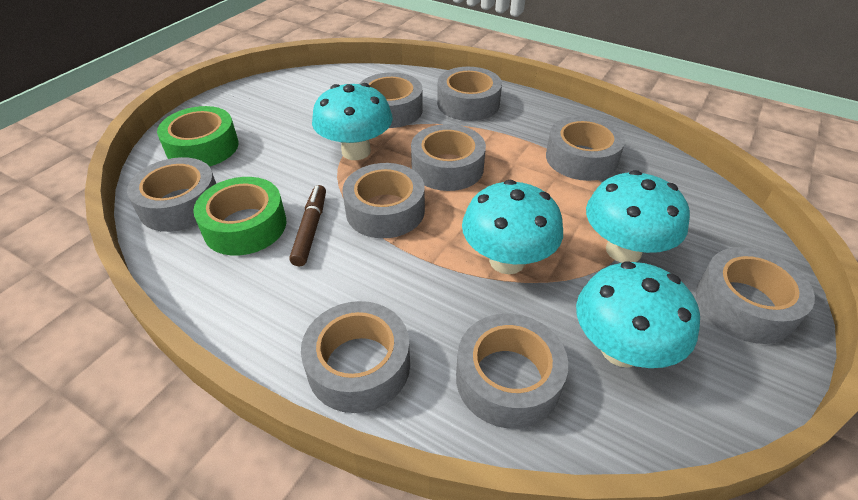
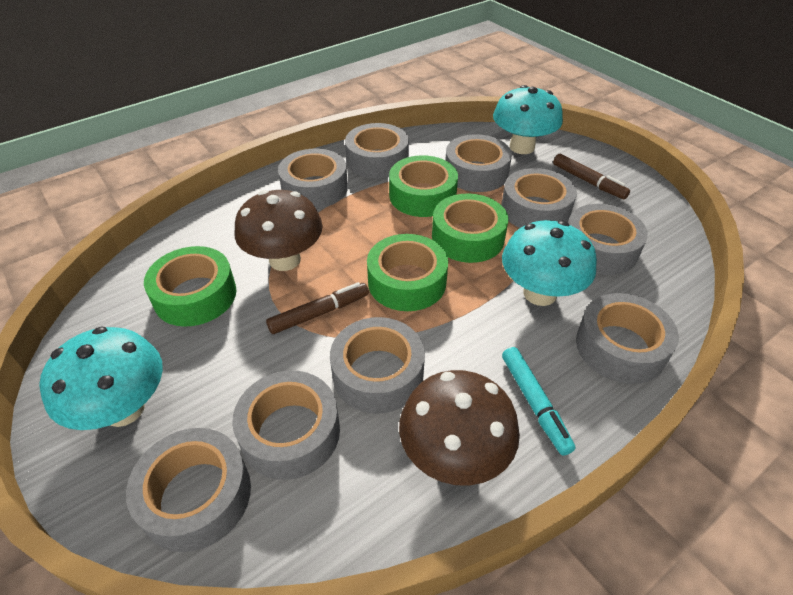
brown marker: 1 -> 2
brown mushroom: 0 -> 2
green tape: 2 -> 4
turquoise marker: 0 -> 1
turquoise mushroom: 4 -> 3

